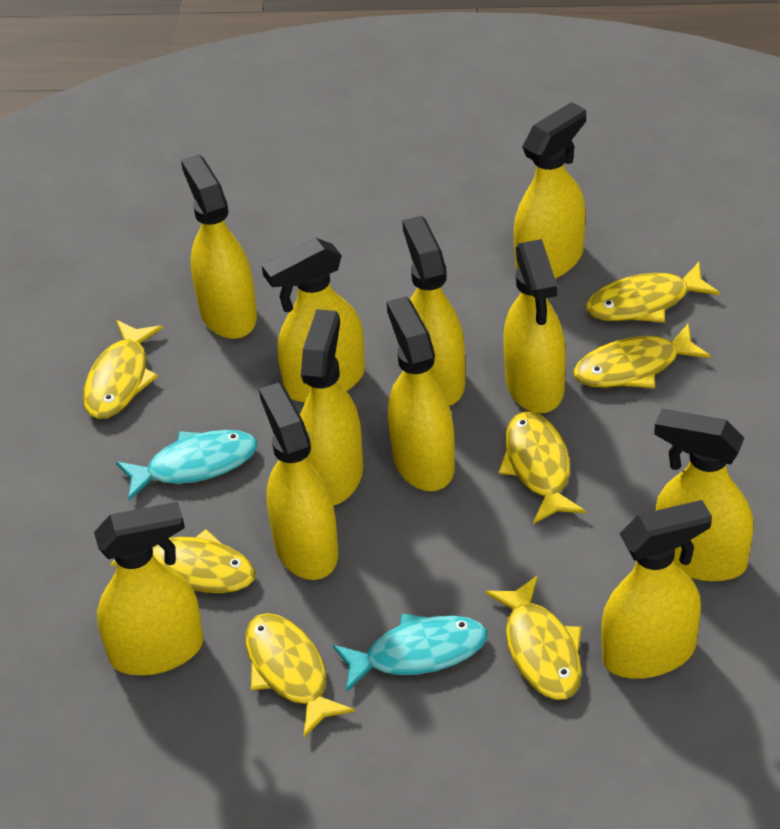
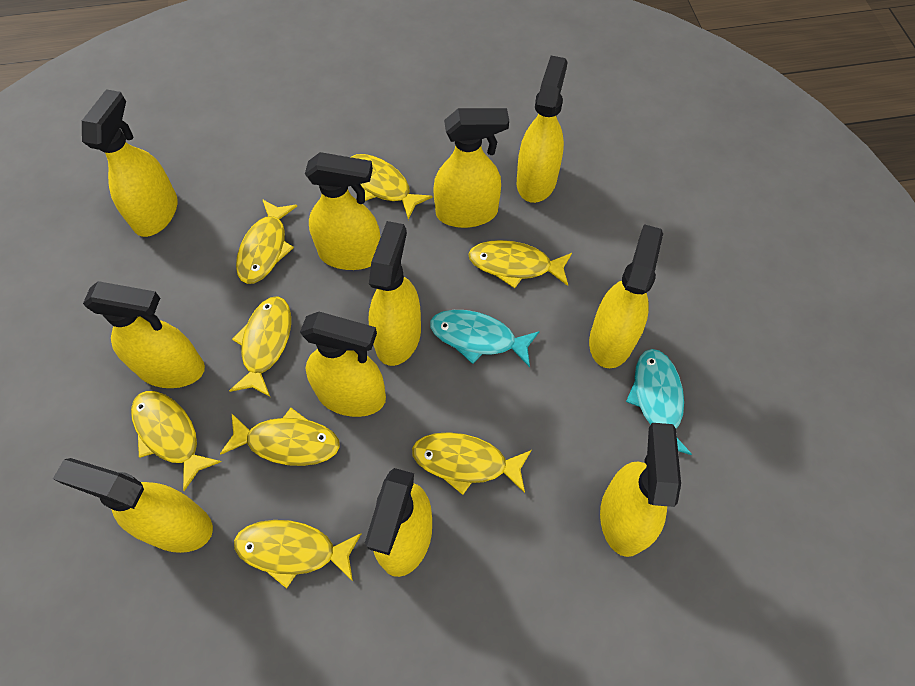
yellow fish: 7 -> 8

